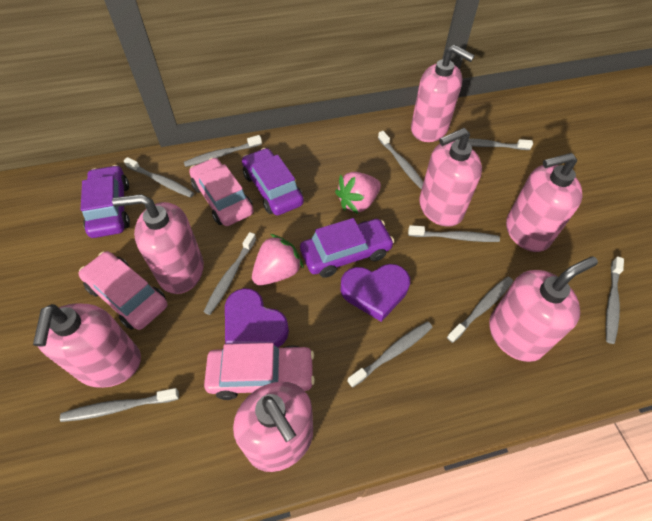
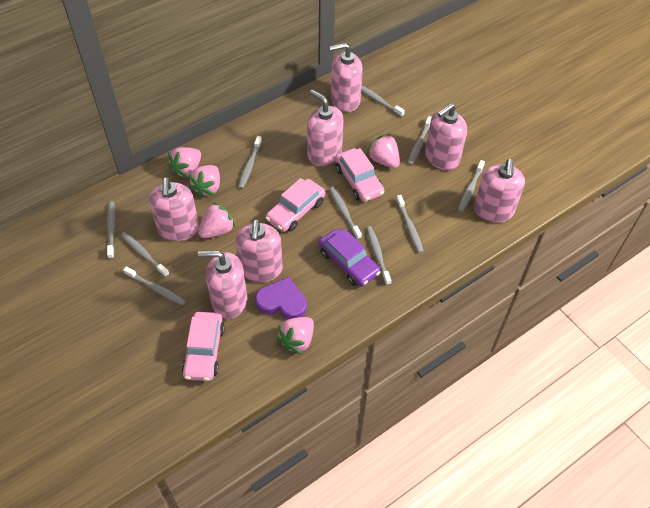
pink strawberry: 2 -> 5
purple car: 3 -> 1
purple heart: 2 -> 1

